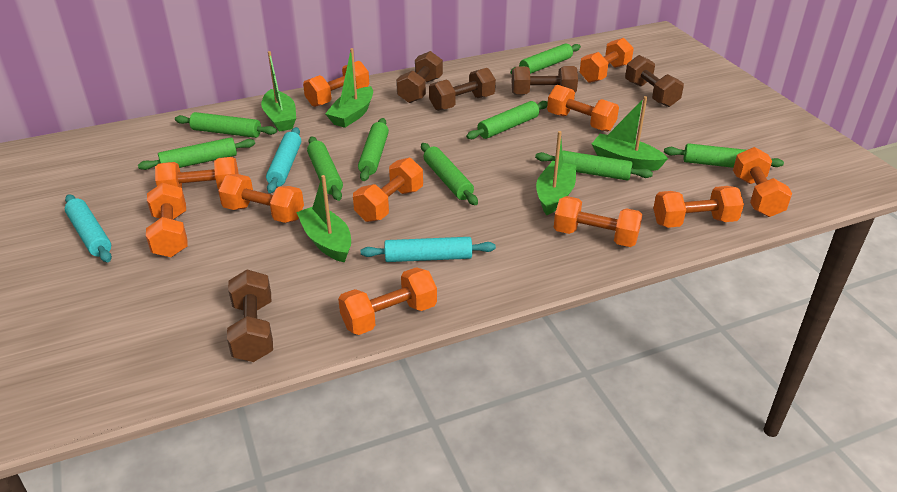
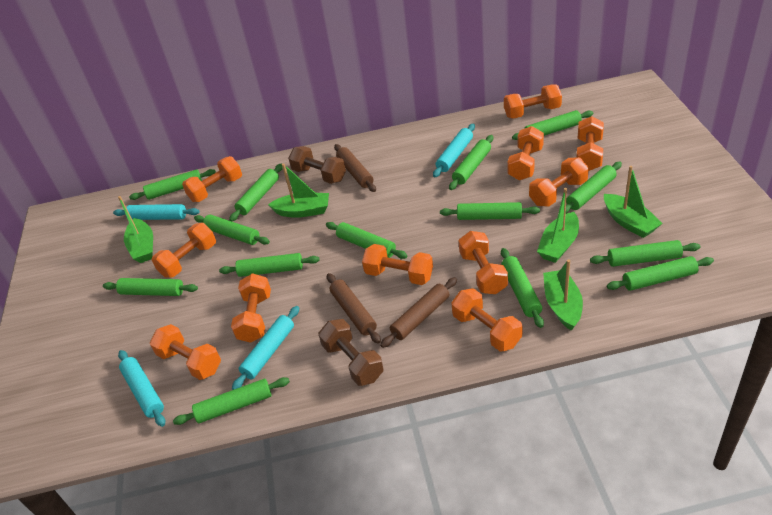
brown dumbbell: 5 -> 2
brown rolling pin: 0 -> 3
green rolling pin: 9 -> 14
turquoise rolling pin: 3 -> 4

